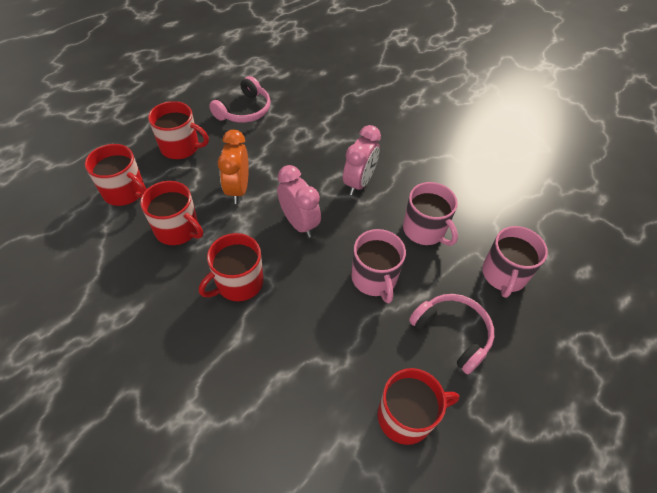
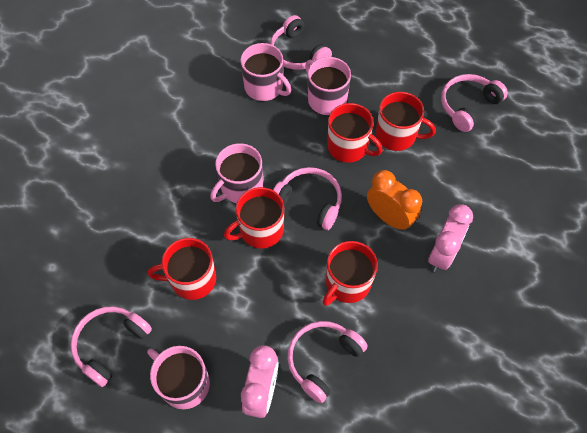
pink headphones: 2 -> 5
pink mug: 3 -> 4

